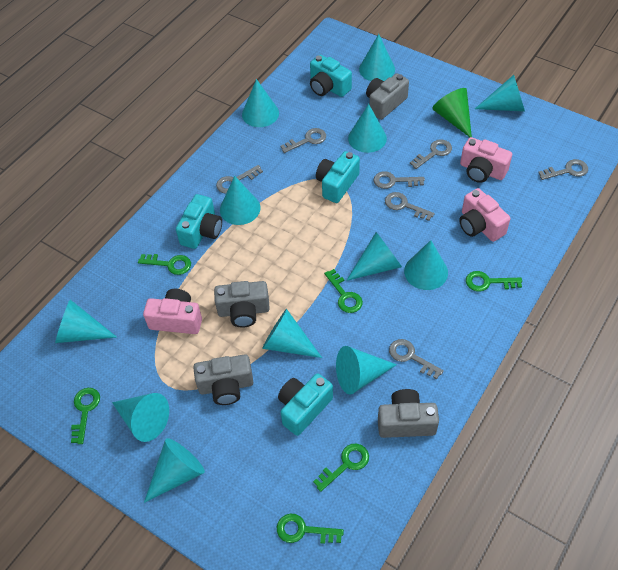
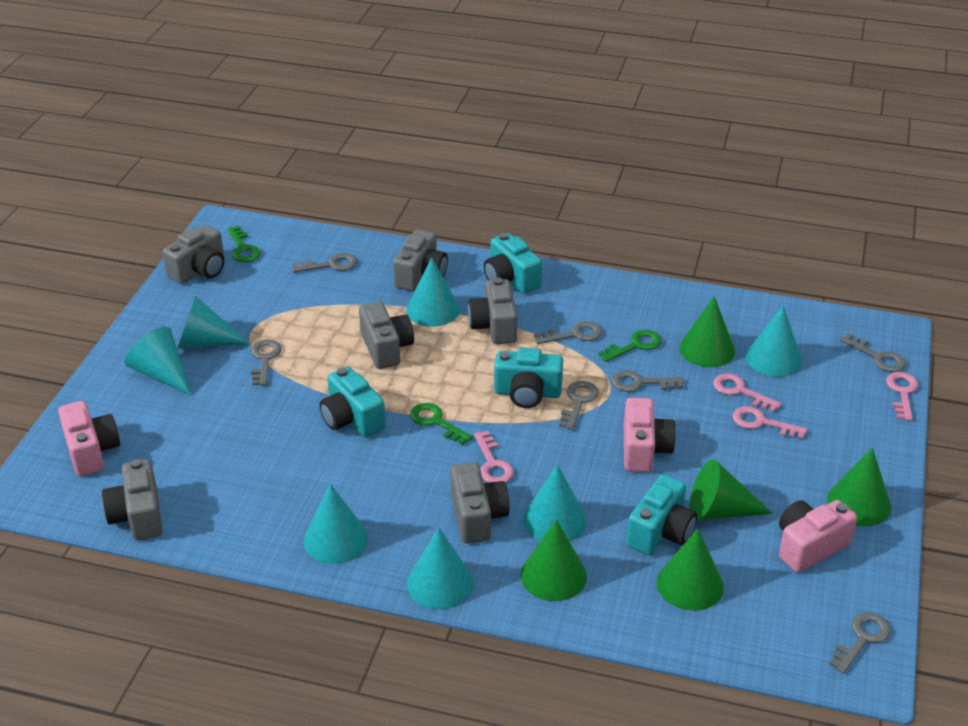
green cone: 1 -> 5
green key: 6 -> 3
grey camera: 4 -> 6
pink key: 0 -> 4
turquoise cone: 12 -> 7

